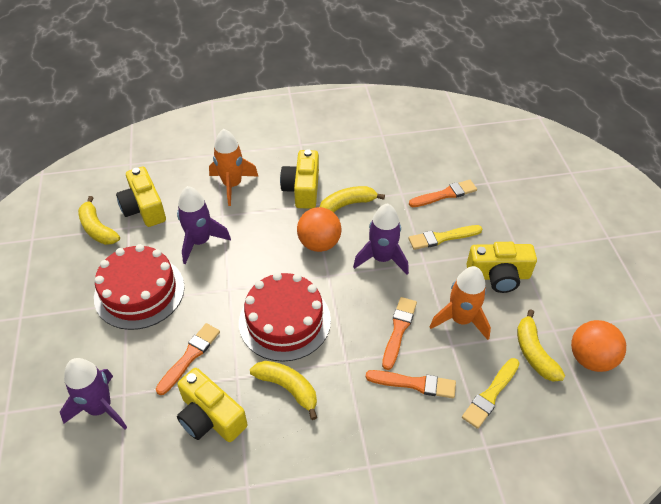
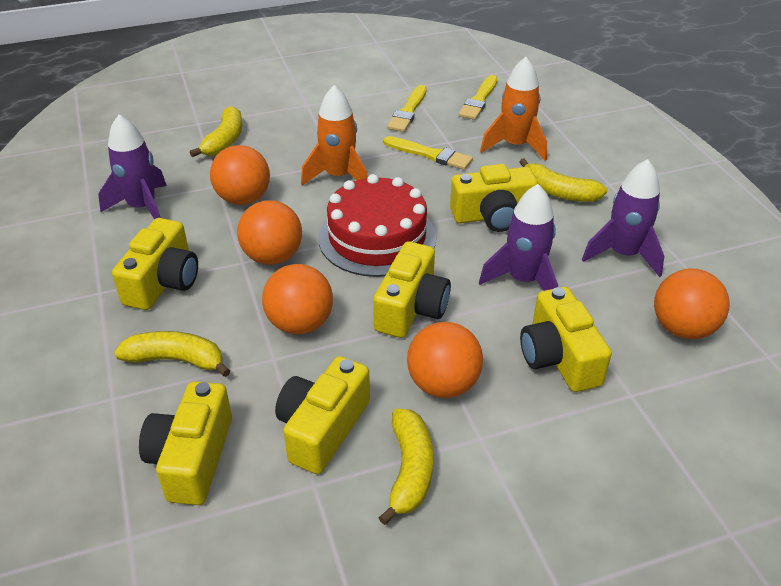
orange ball: 2 -> 5
orange brush: 4 -> 0
red cake: 2 -> 1
yellow brush: 2 -> 3
yellow camera: 4 -> 6

